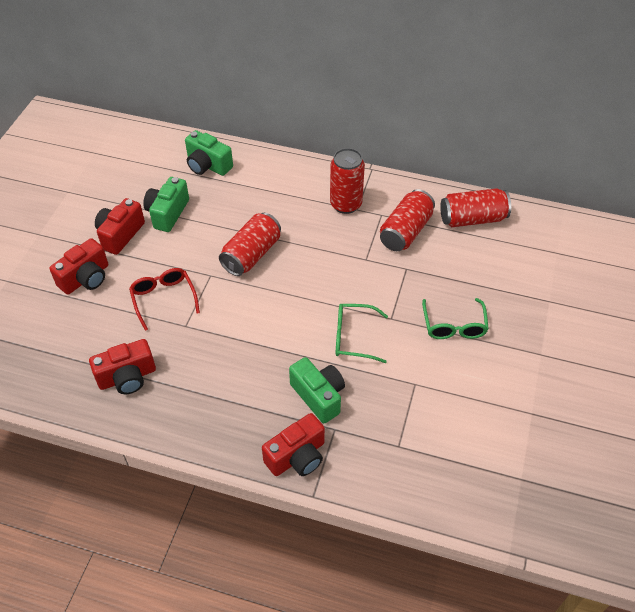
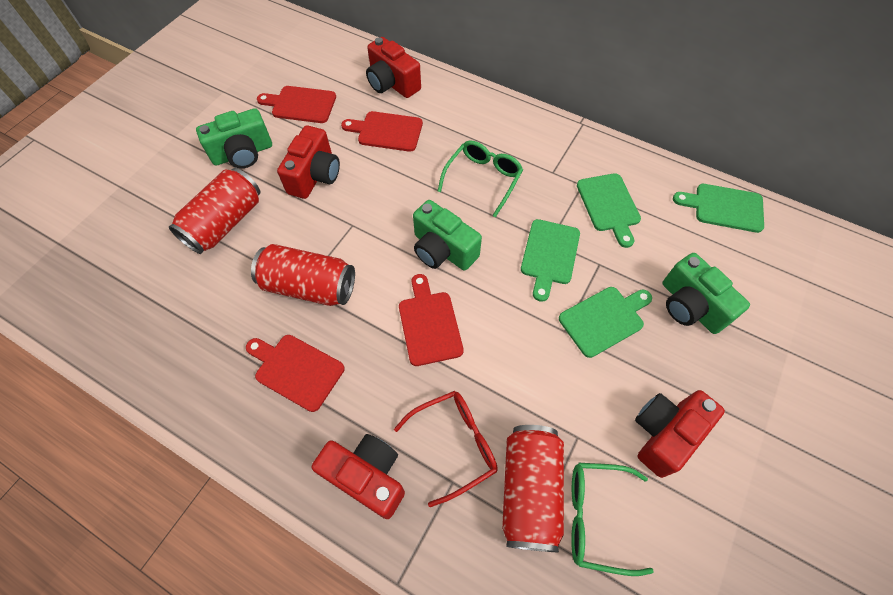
green cutting board: 0 -> 4
red can: 4 -> 3
red cutting board: 0 -> 4

